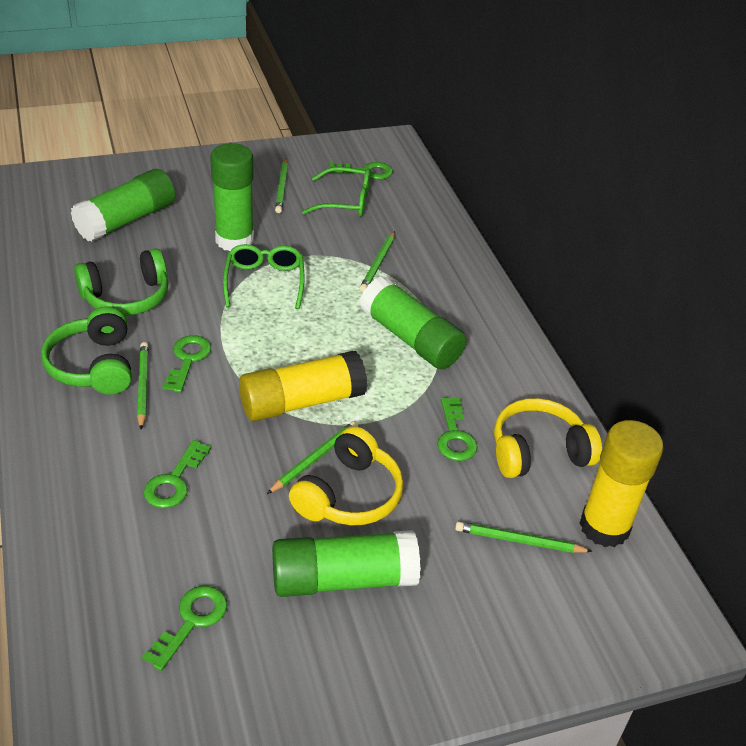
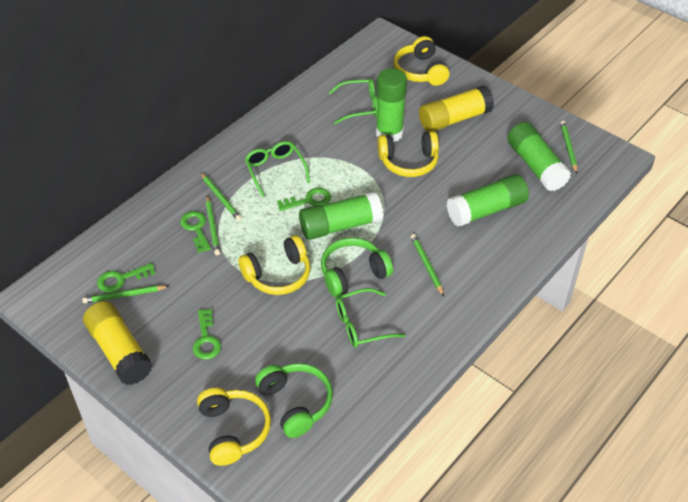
green glasses: 2 -> 3
green key: 5 -> 4
yellow headphones: 2 -> 4

